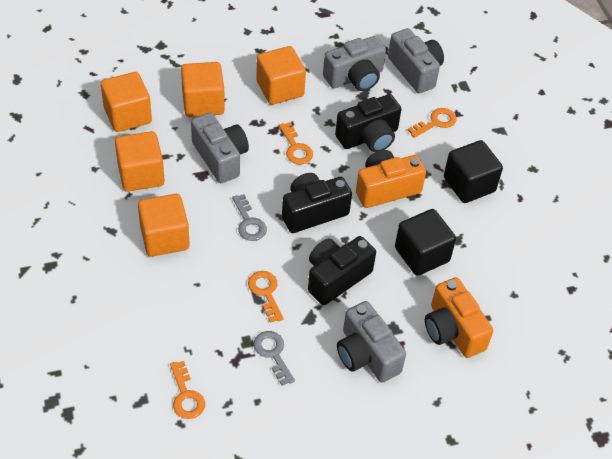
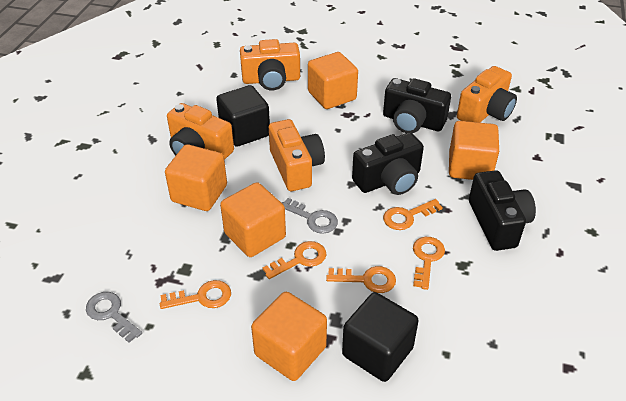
grey camera: 4 -> 0
orange camera: 2 -> 4
orange key: 4 -> 5

